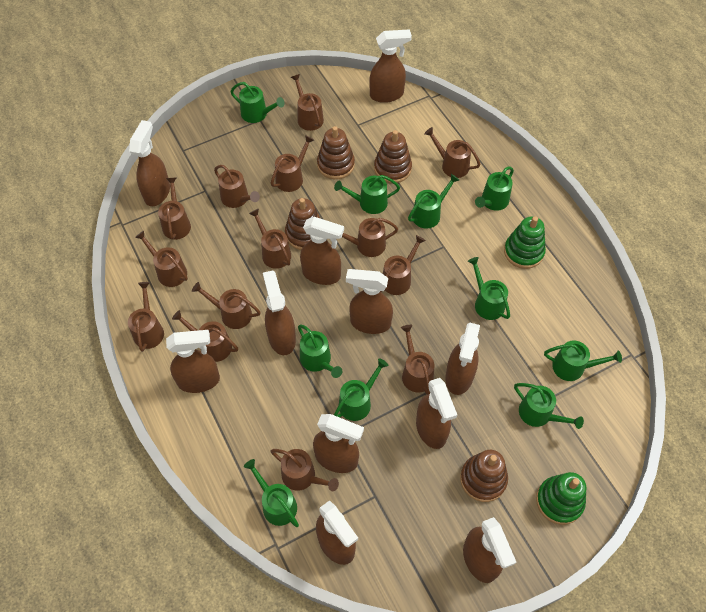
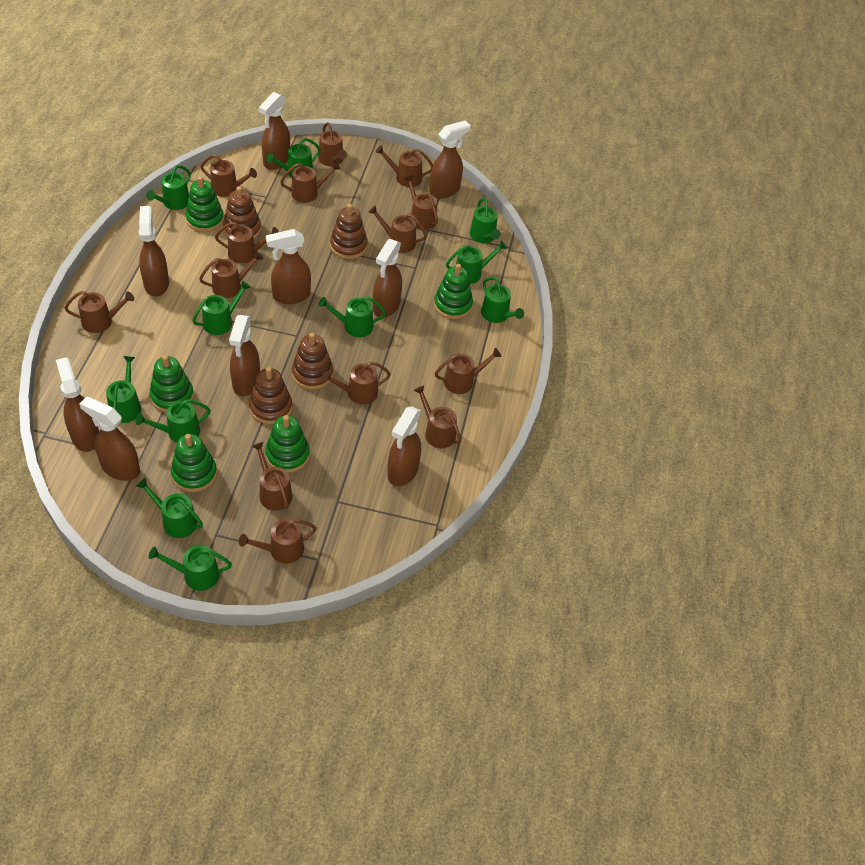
brown spray bottle: 11 -> 9
green stacking toy: 2 -> 5
green watering can: 10 -> 11

